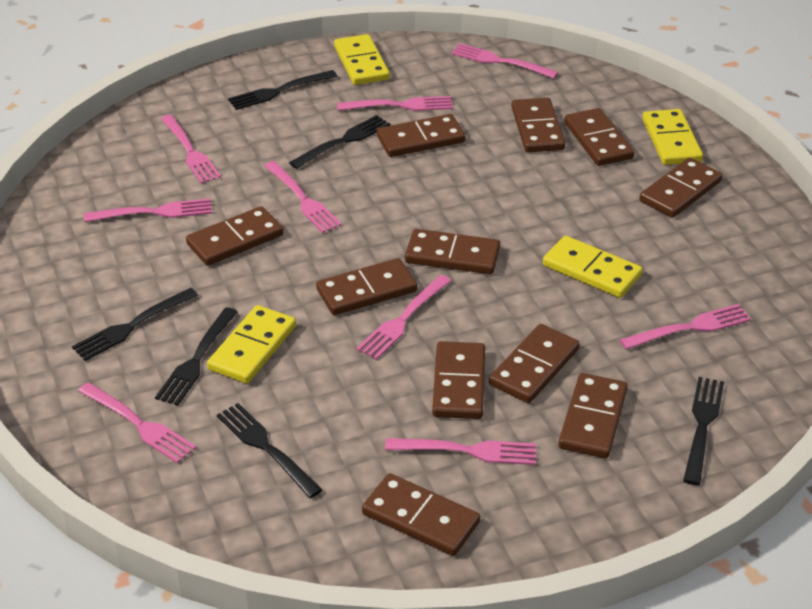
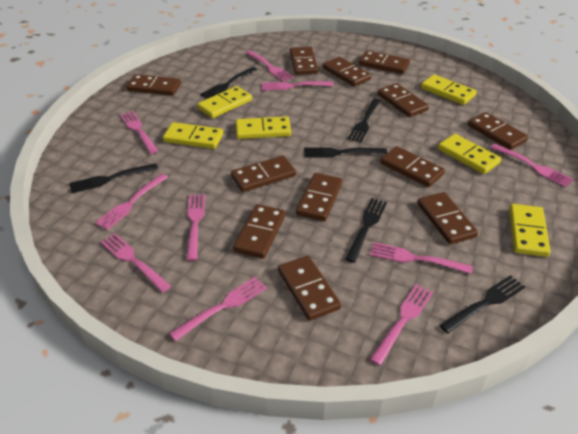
brown domino: 11 -> 12
pink fork: 9 -> 10
yellow domino: 4 -> 6

